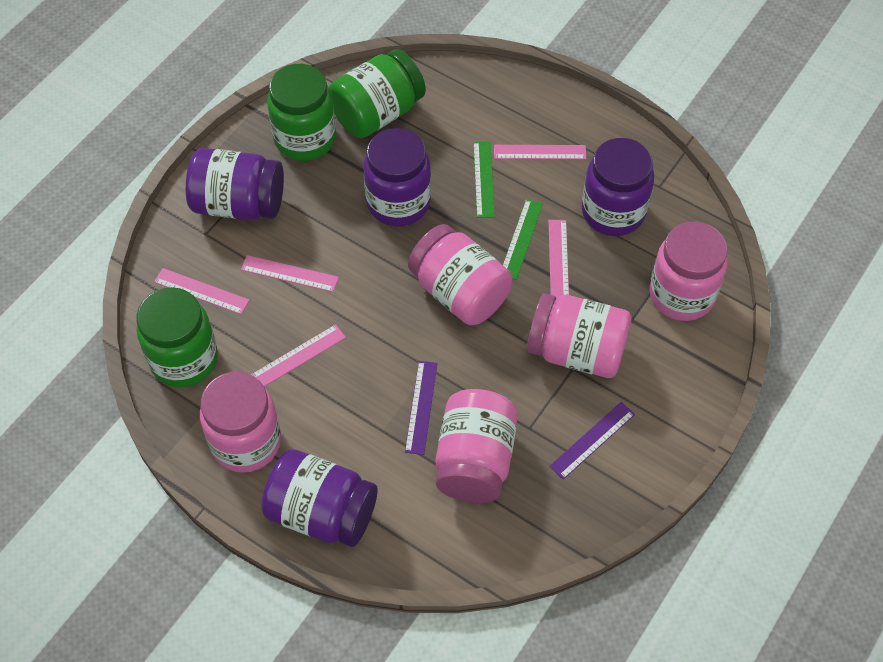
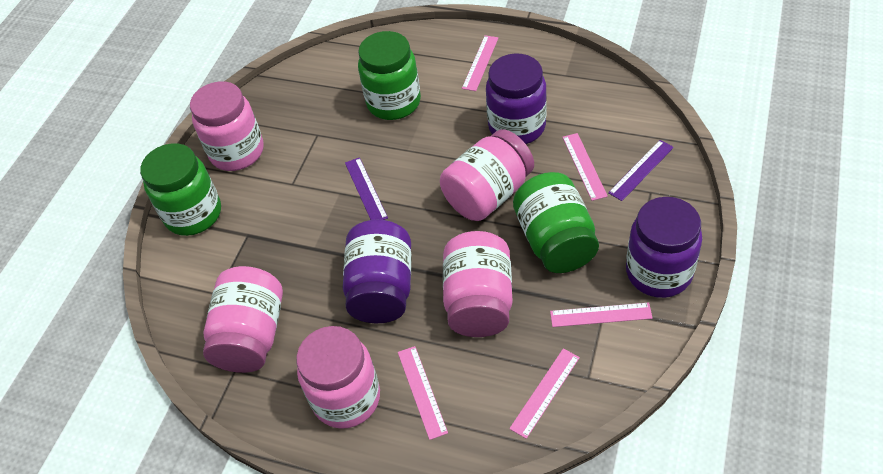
green ruler: 2 -> 0
purple jar: 4 -> 3

